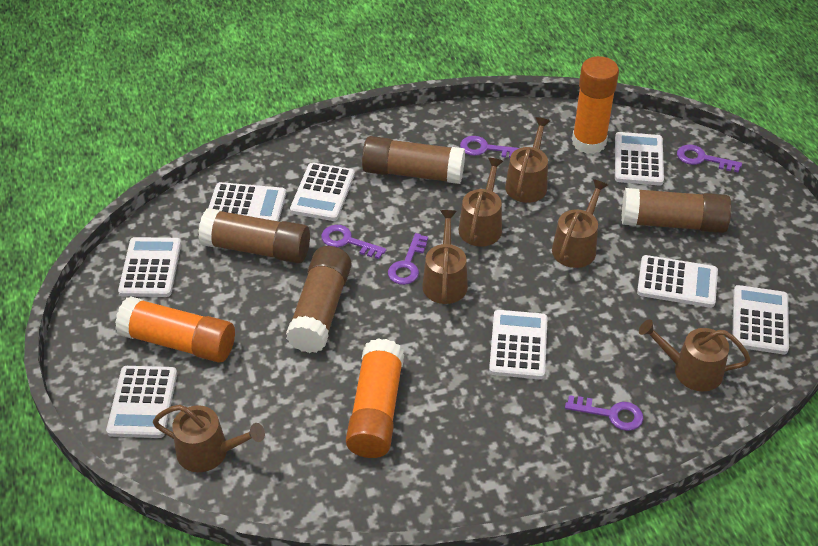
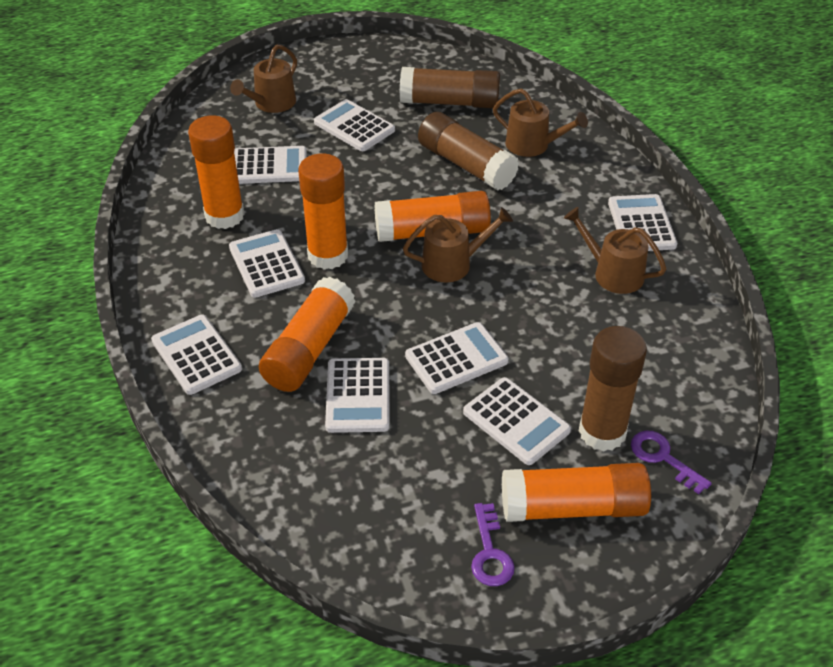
brown glue stick: 4 -> 3
brown watering can: 6 -> 4
orange glue stick: 3 -> 5
purple key: 5 -> 2

